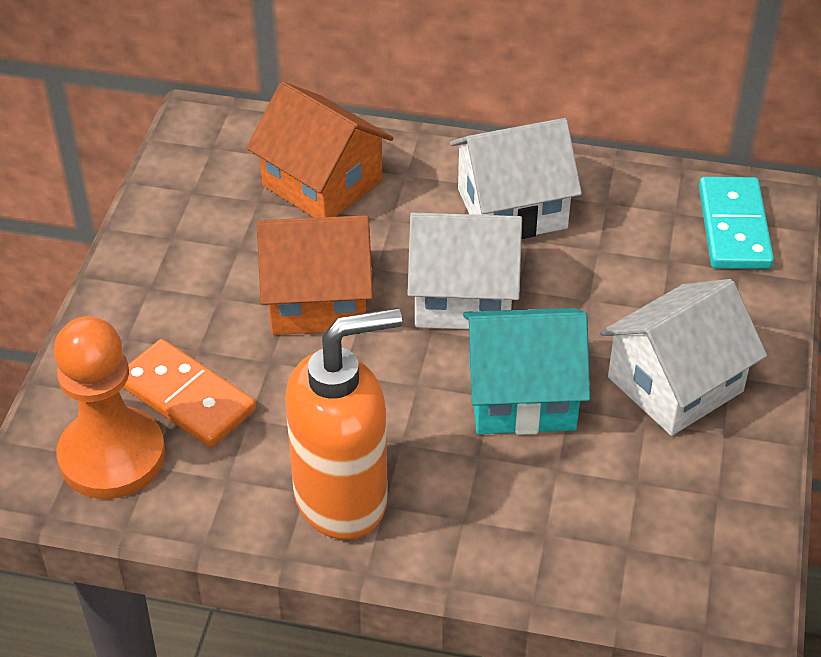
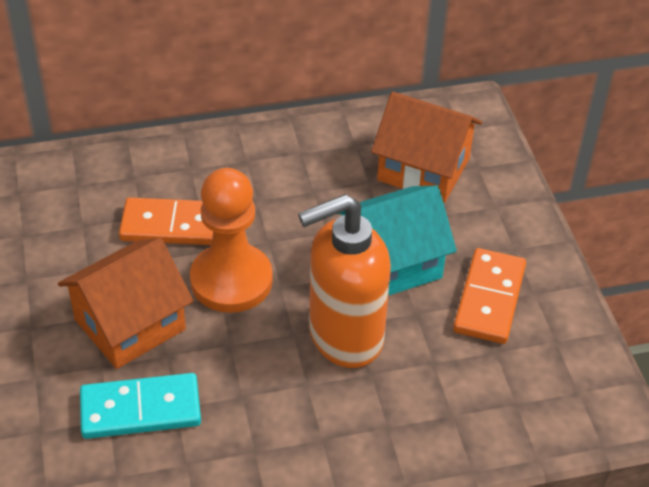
orange domino: 1 -> 2
white house: 3 -> 0

